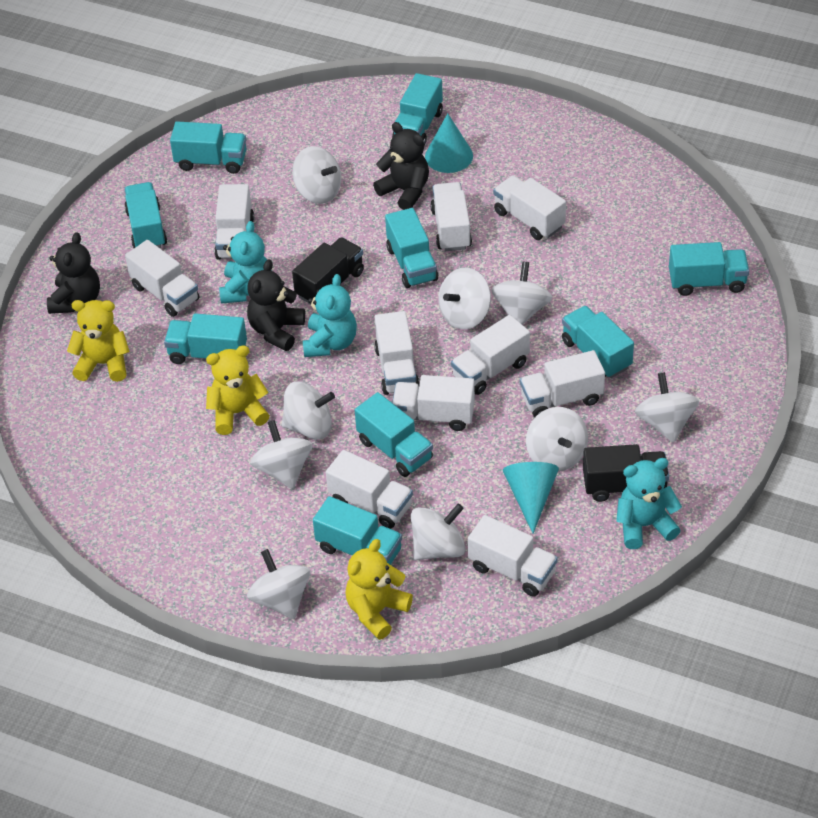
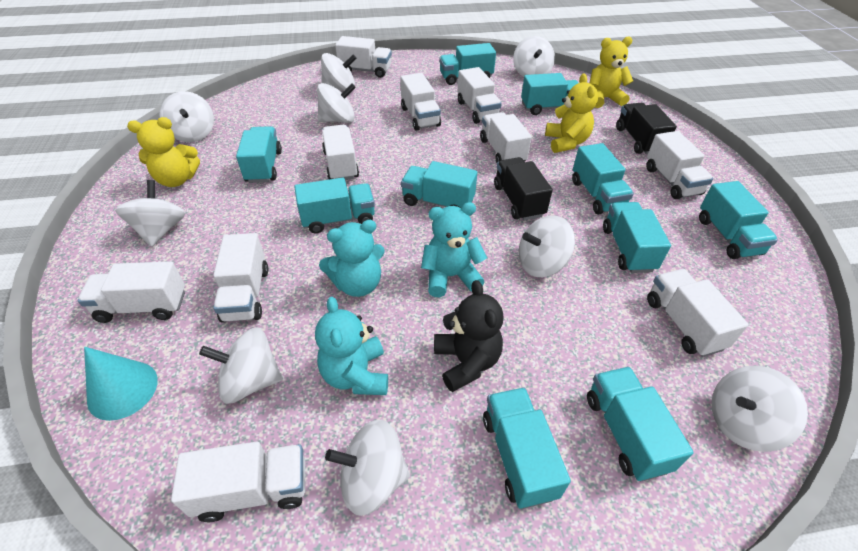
black teddy bear: 3 -> 1
turquoise cone: 2 -> 1
turquoise truck: 9 -> 10

